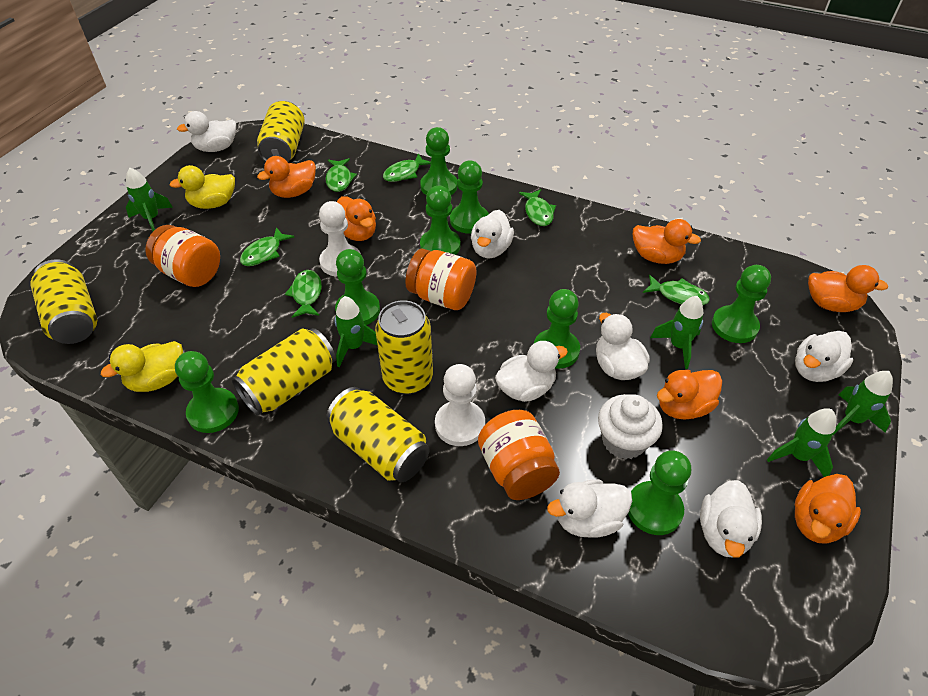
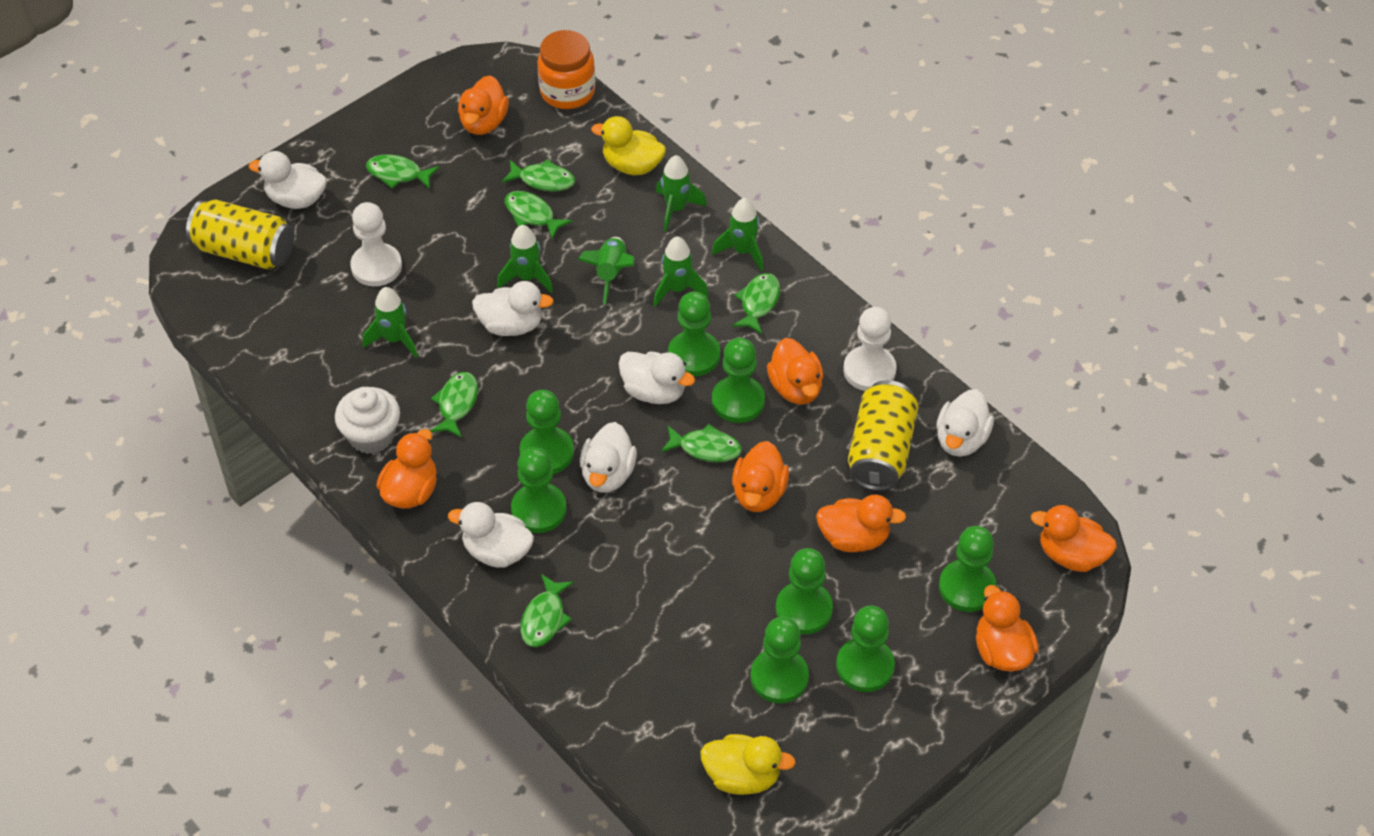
green fish: 6 -> 7
green rocket: 5 -> 6
orange duck: 6 -> 7
orange jar: 3 -> 1
white duck: 7 -> 6
yellow can: 5 -> 2

